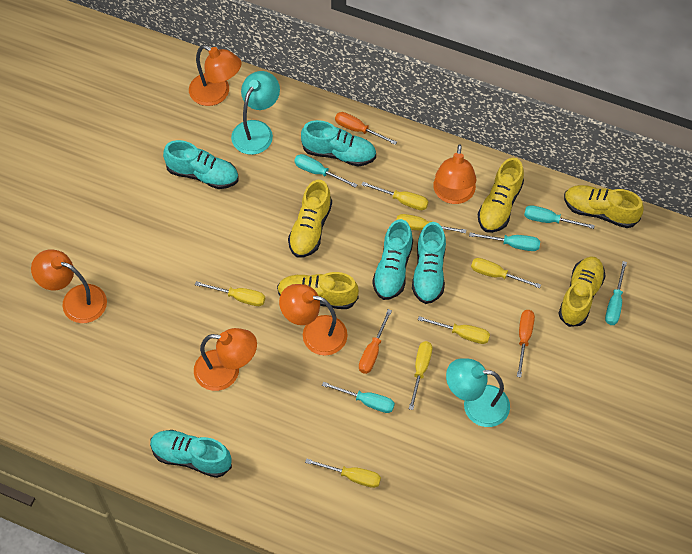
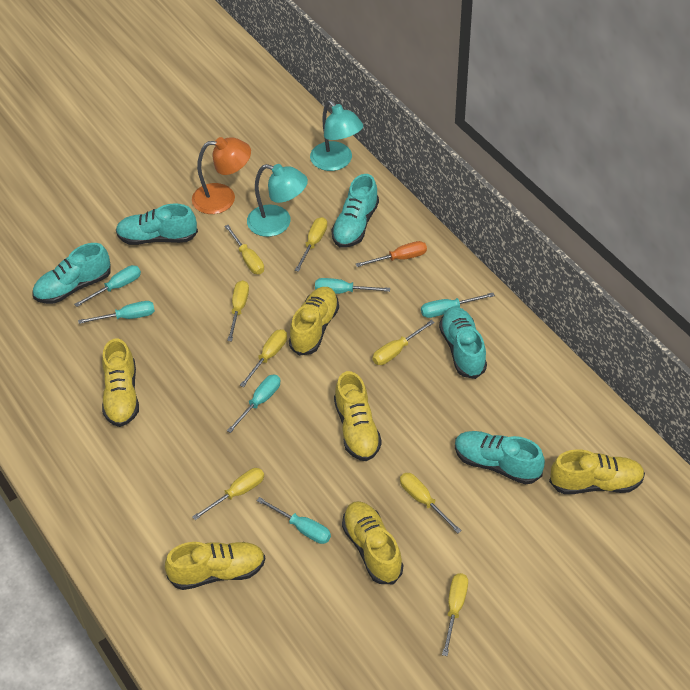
orange lamp: 5 -> 1
orange screwdriver: 3 -> 1
turquoise screwdriver: 5 -> 6
yellow screwdriver: 7 -> 8
yellow shoe: 5 -> 6

